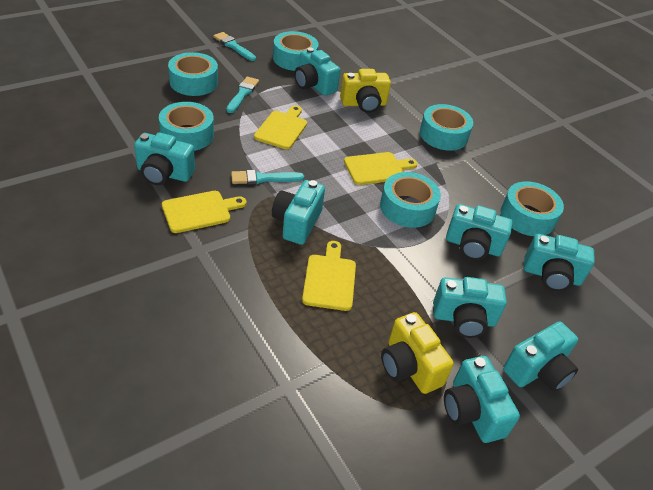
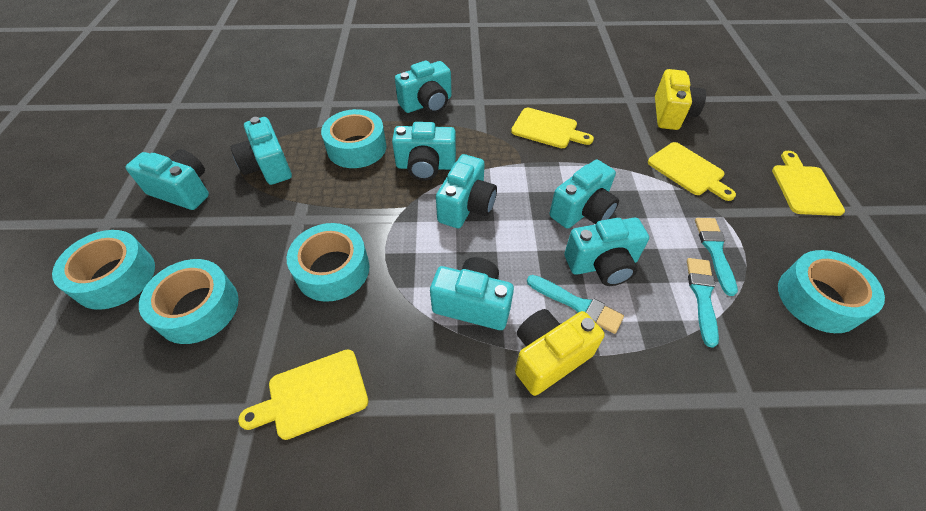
turquoise tape: 6 -> 5

